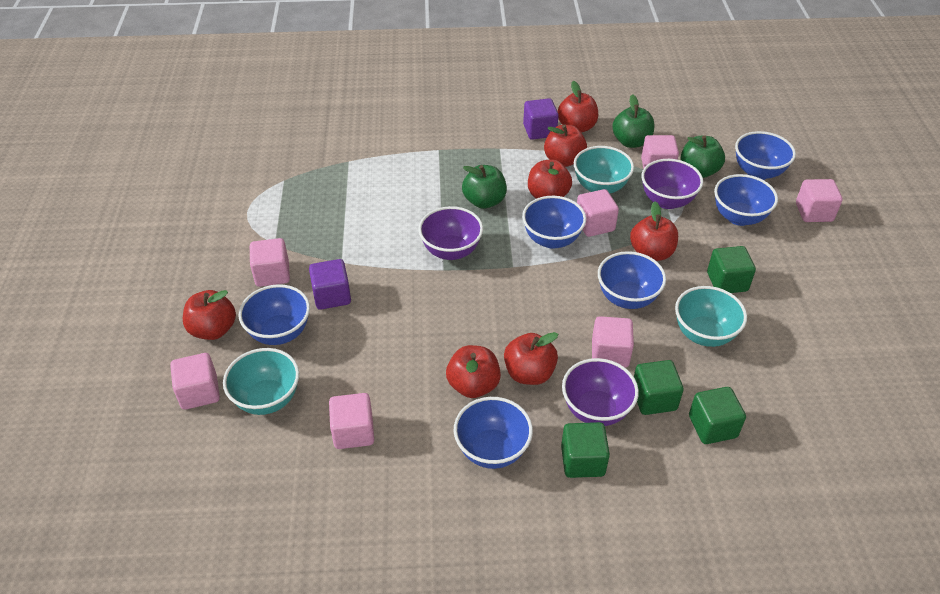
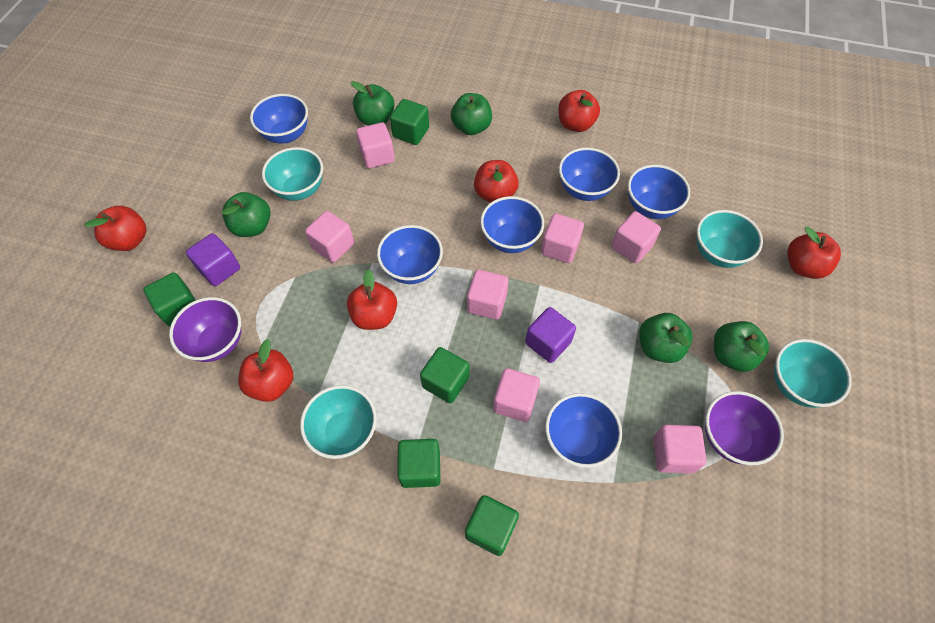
green apple: 3 -> 5
green cube: 4 -> 5
purple bowl: 3 -> 2
red apple: 7 -> 6
turquoise bowl: 3 -> 4

